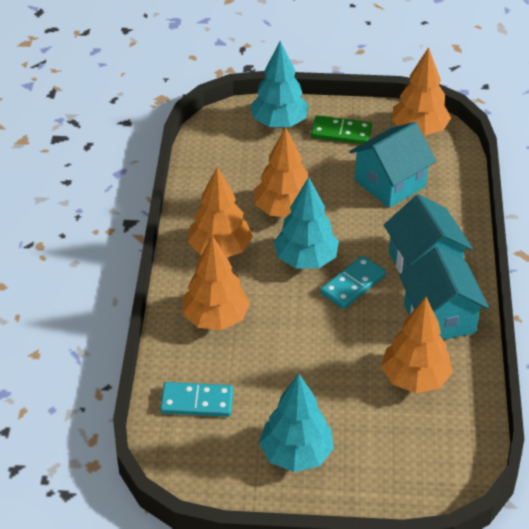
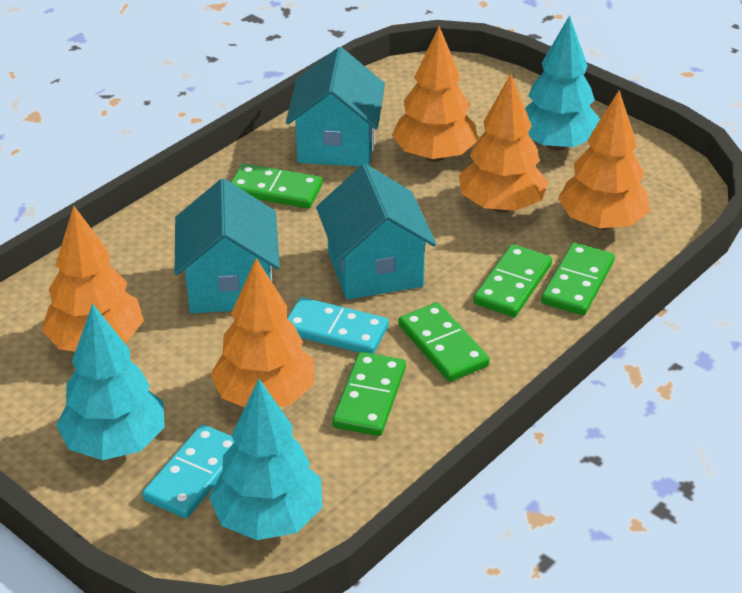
green domino: 1 -> 5

